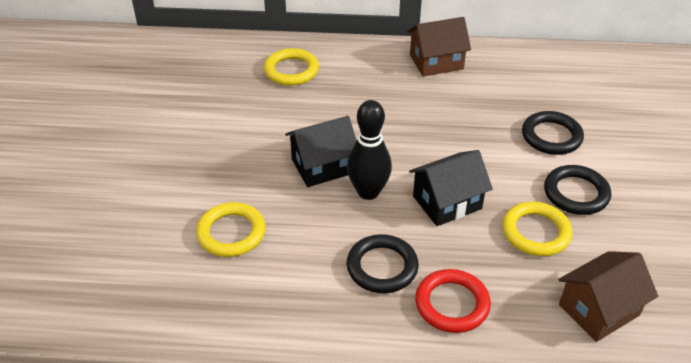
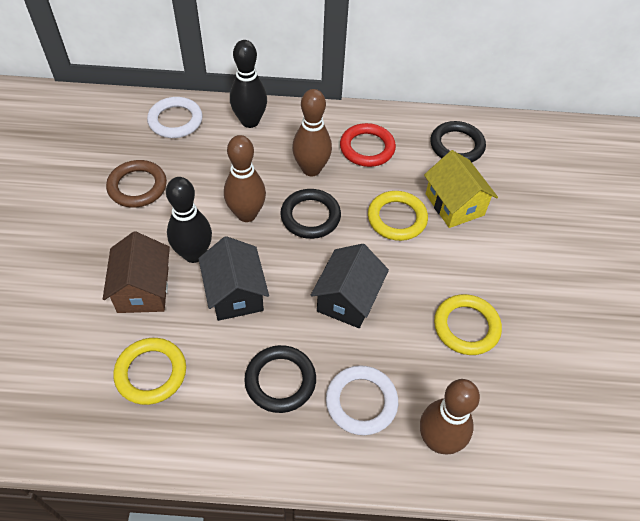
black bowling pin: 1 -> 2
brown bowling pin: 0 -> 3
brown house: 2 -> 1
brown ring: 0 -> 1
white ring: 0 -> 2
yellow house: 0 -> 1

